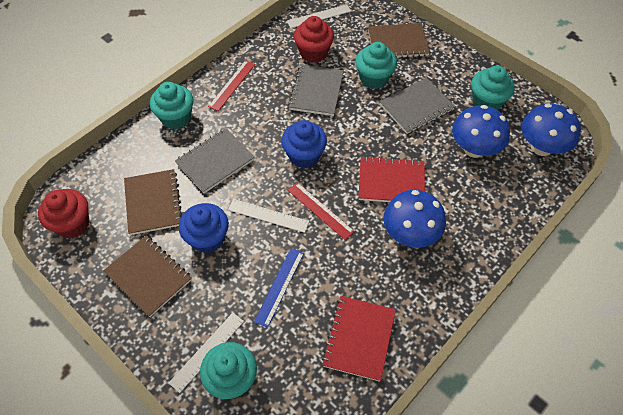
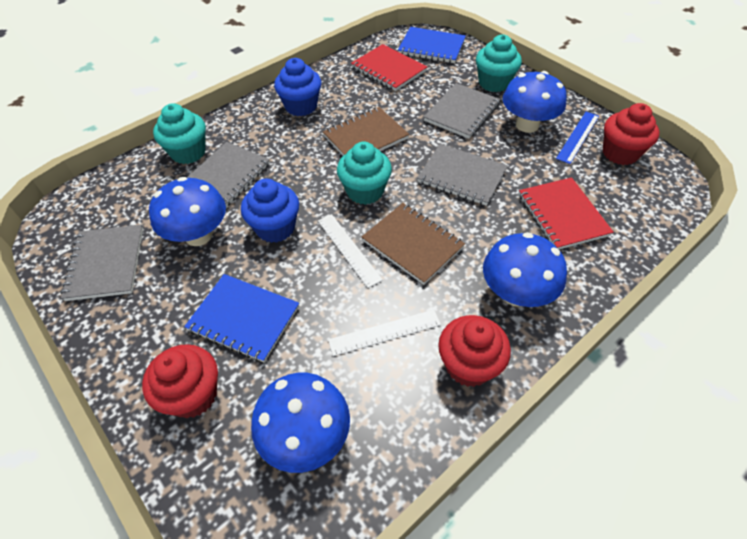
blue mushroom: 3 -> 4
blue notebook: 0 -> 2
brown notebook: 3 -> 2
grey notebook: 3 -> 4
red cupcake: 2 -> 3
red ruler: 2 -> 0
turquoise cupcake: 4 -> 3
white ruler: 3 -> 2

